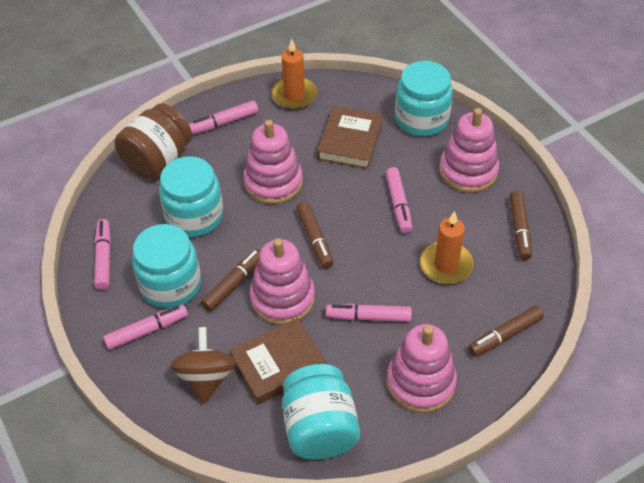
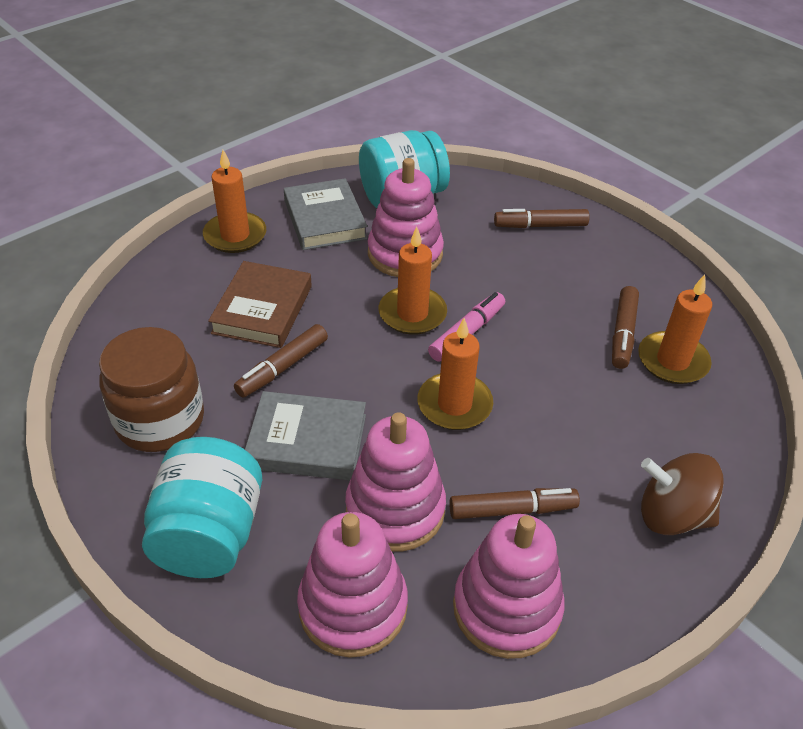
brown book: 2 -> 1
grey book: 0 -> 2
orange candle: 2 -> 4
pink marker: 5 -> 1
turquoise jar: 4 -> 2

